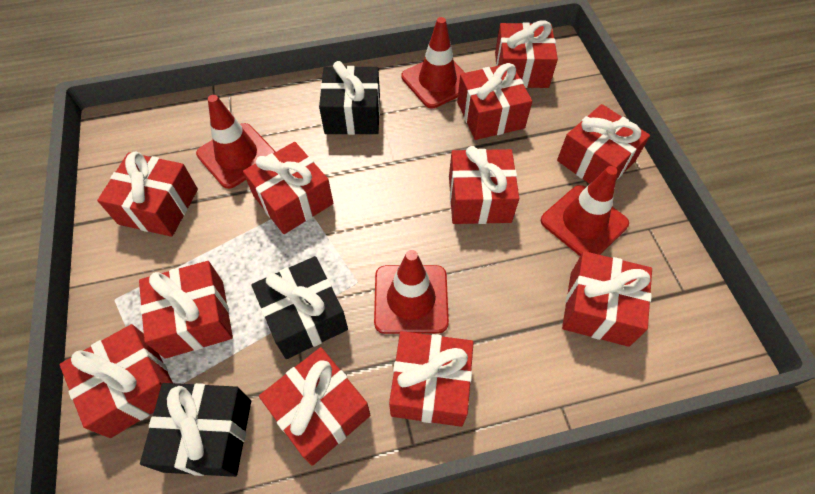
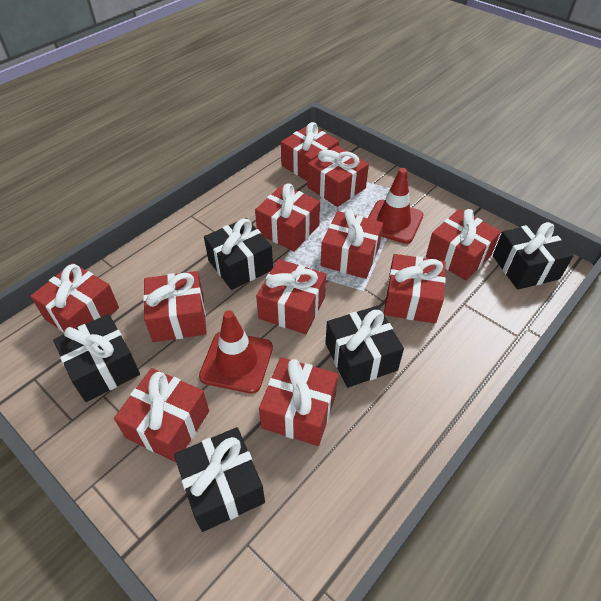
black gift: 3 -> 5
red traffic cone: 4 -> 2

